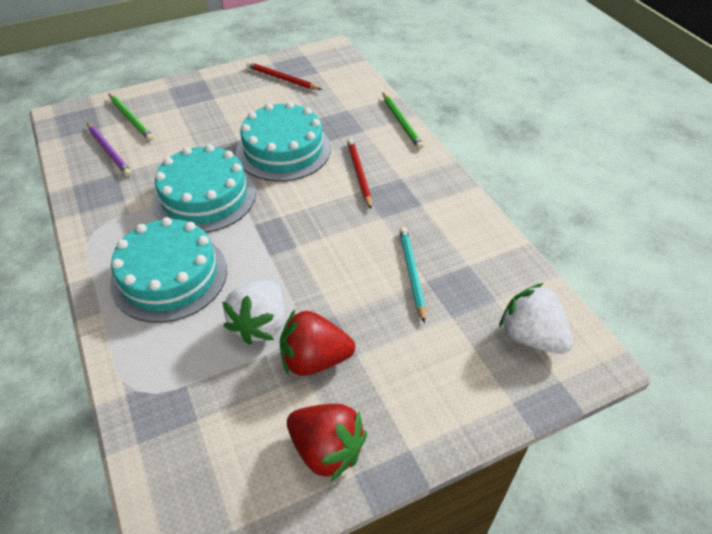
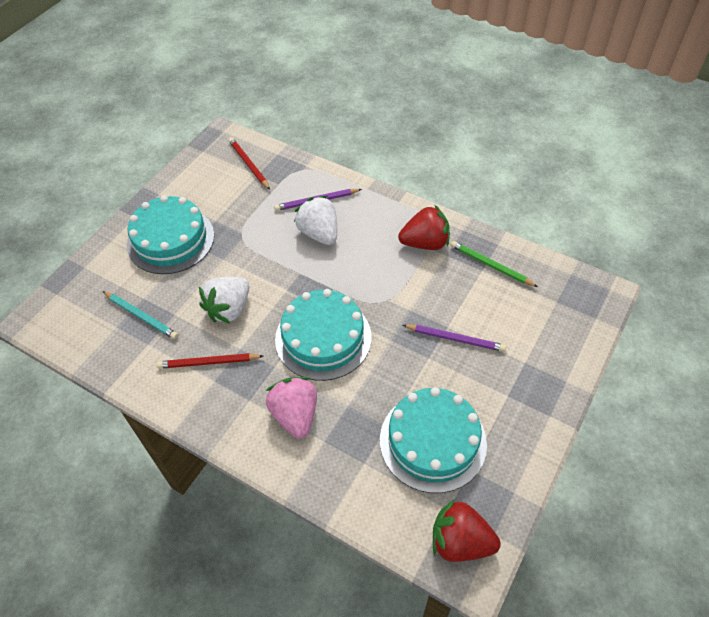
green pencil: 2 -> 1
pink strawberry: 0 -> 1
purple pencil: 1 -> 2

